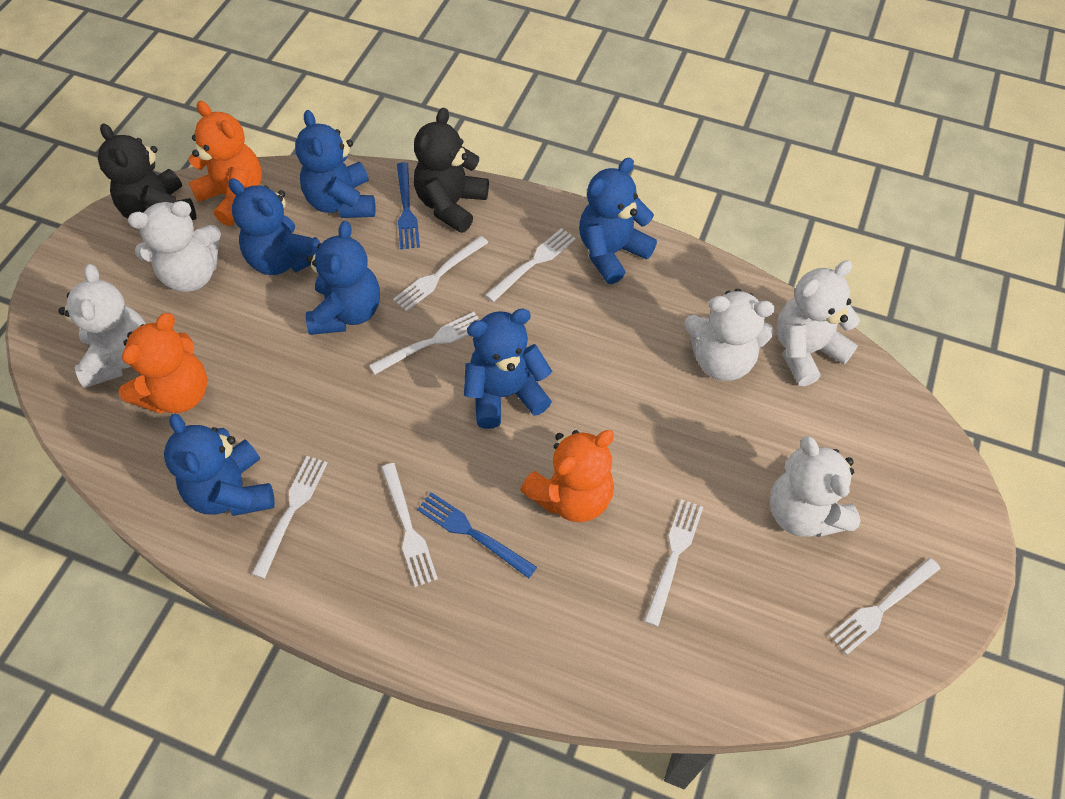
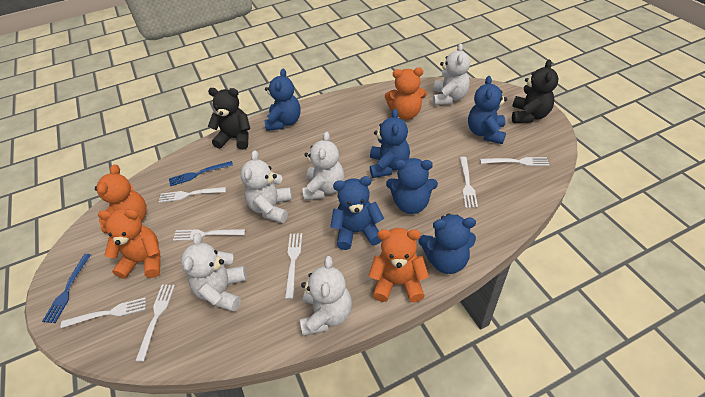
orange teddy bear: 3 -> 4

